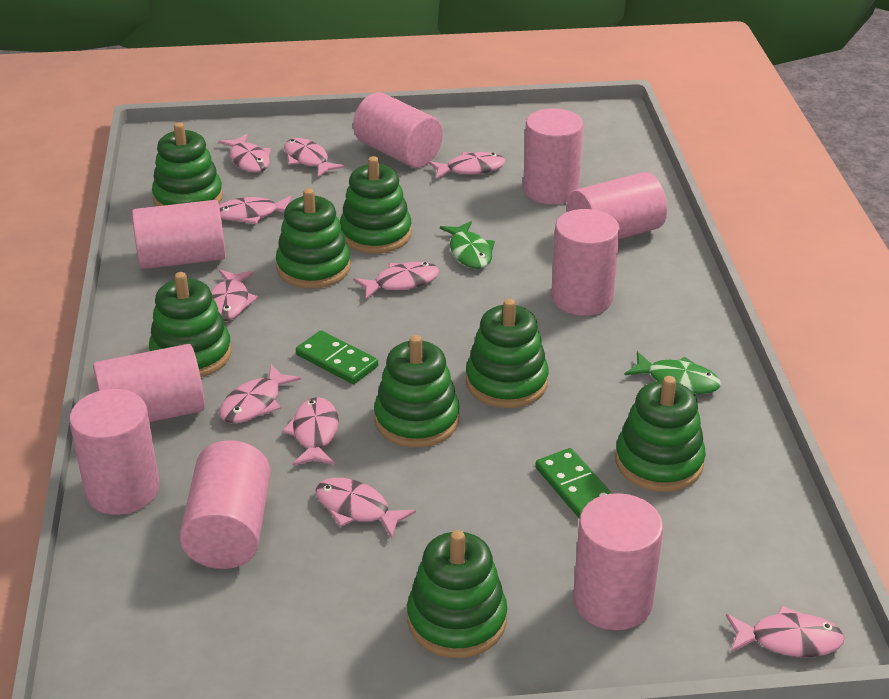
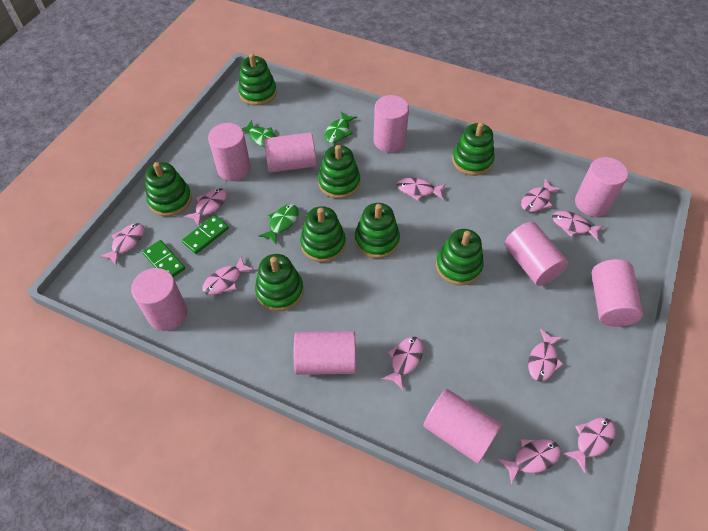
green fish: 2 -> 3

